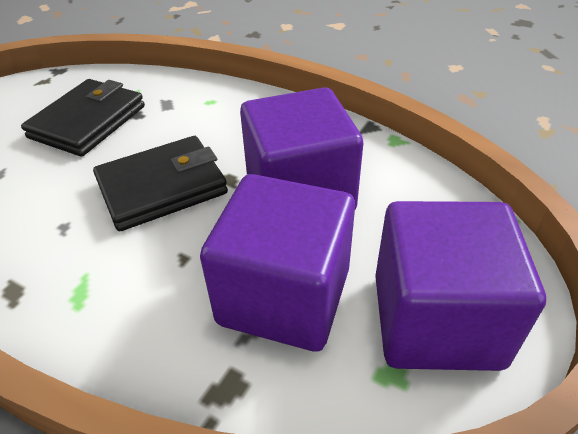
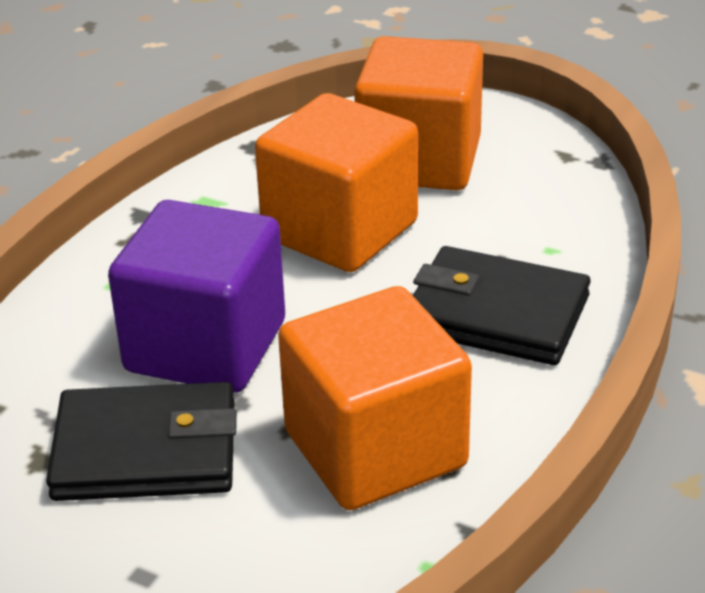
orange cube: 0 -> 3
purple cube: 3 -> 1

